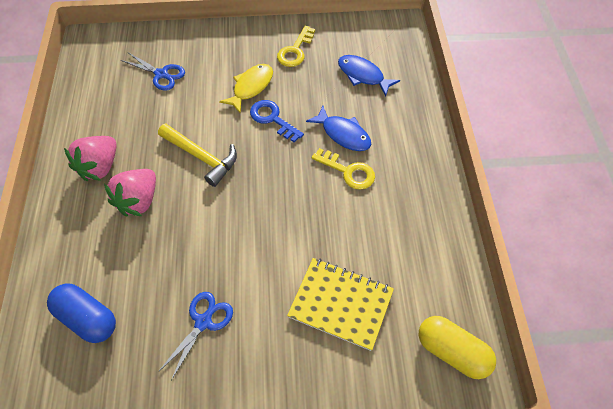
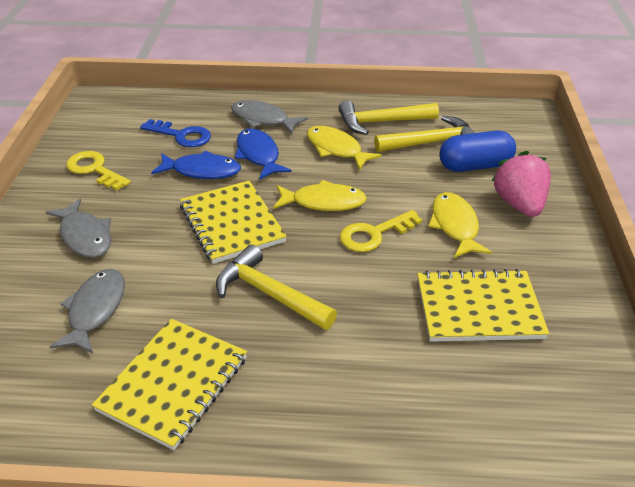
blue scissors: 2 -> 0
grey fish: 0 -> 3
pink strawberry: 2 -> 1
yellow capsule: 1 -> 0
yellow fish: 1 -> 3
yellow hammer: 1 -> 3
yellow notebook: 1 -> 3

